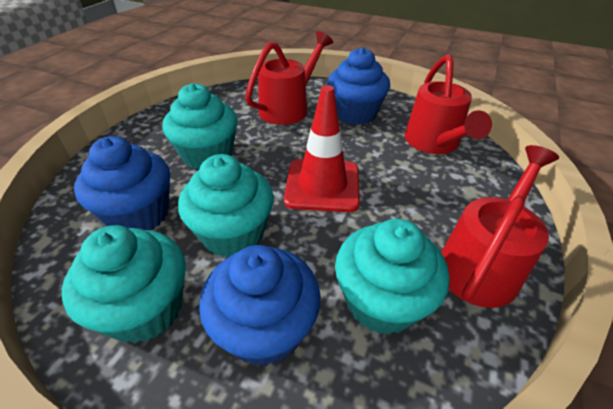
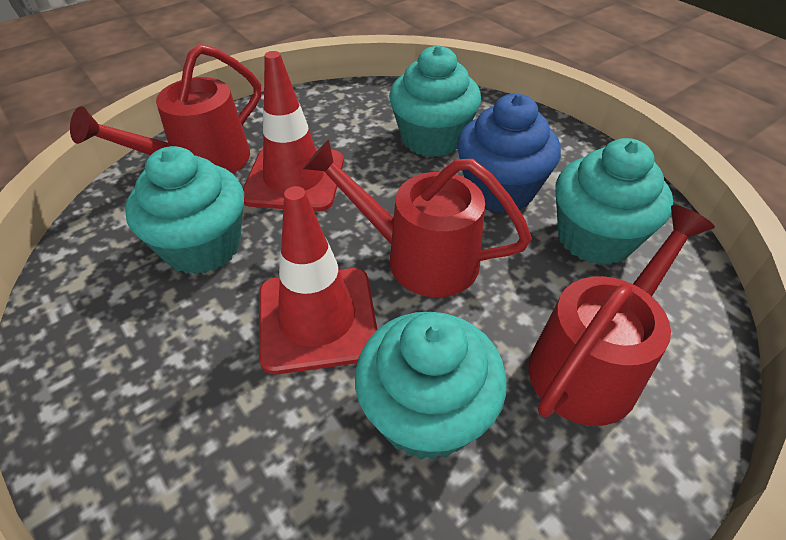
blue cupcake: 3 -> 1
red traffic cone: 1 -> 2

